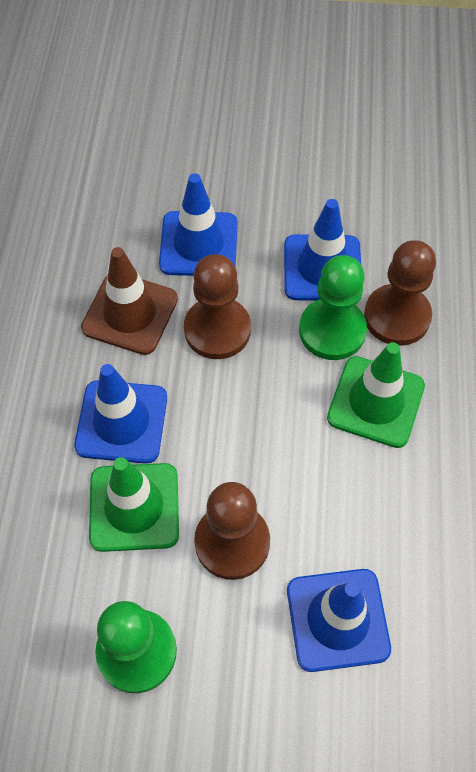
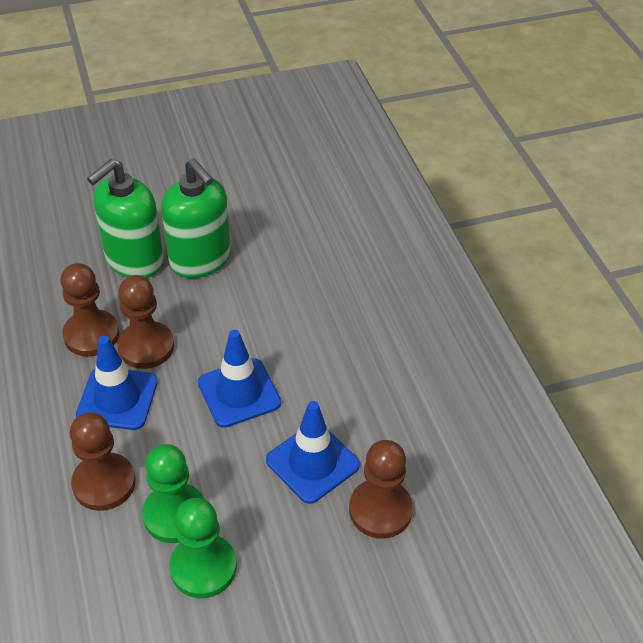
blue traffic cone: 4 -> 3
brown pawn: 3 -> 4
brown traffic cone: 1 -> 0
green soap dispenser: 0 -> 2
green traffic cone: 2 -> 0

